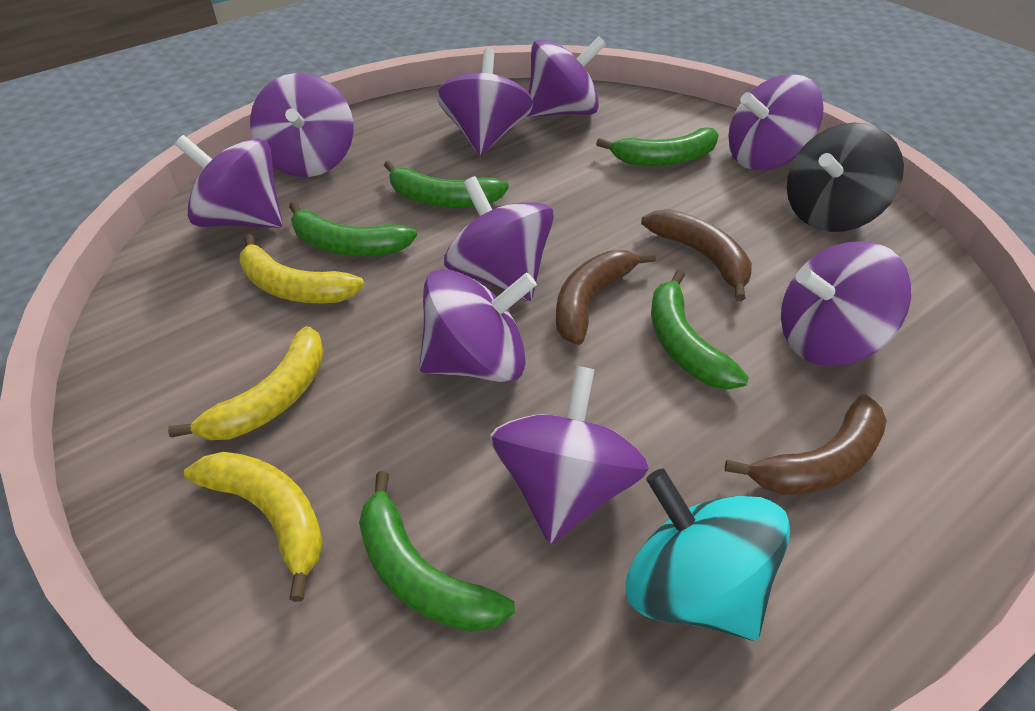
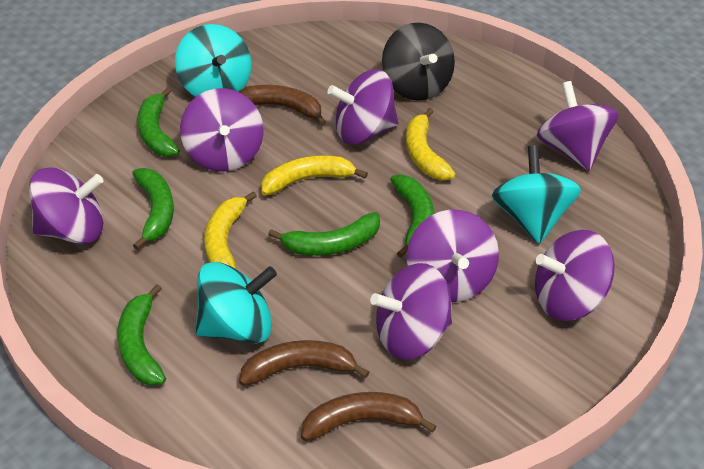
purple spinning top: 9 -> 7
turquoise spinning top: 1 -> 3

